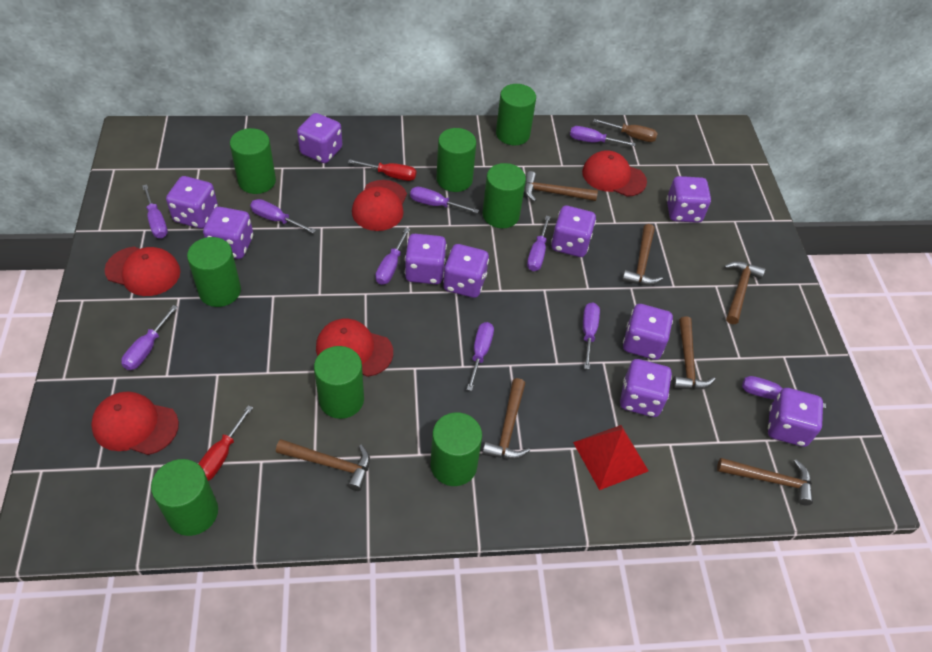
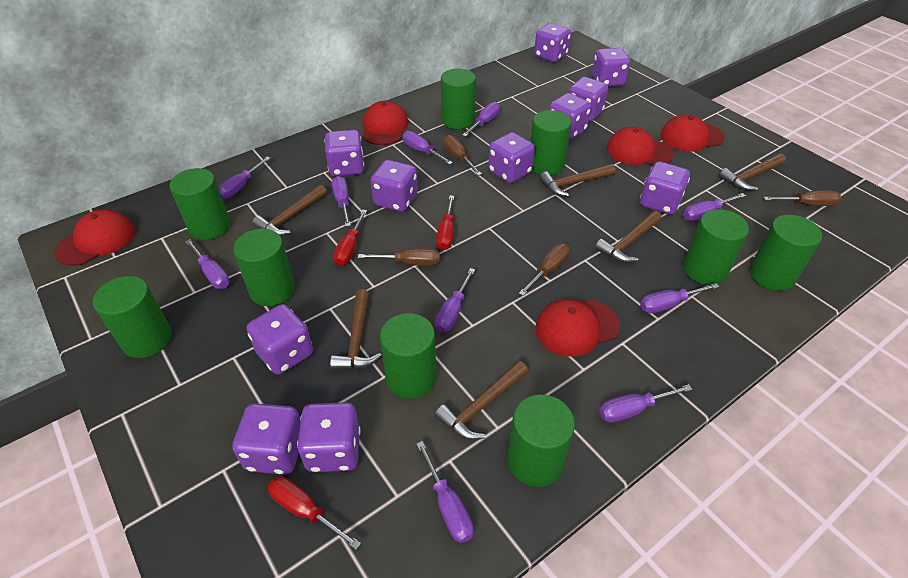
brown hammer: 7 -> 6
brown screwdriver: 1 -> 4
green cylinder: 8 -> 9
purple dice: 10 -> 11
red pyramid: 1 -> 0
red screwdriver: 2 -> 3

